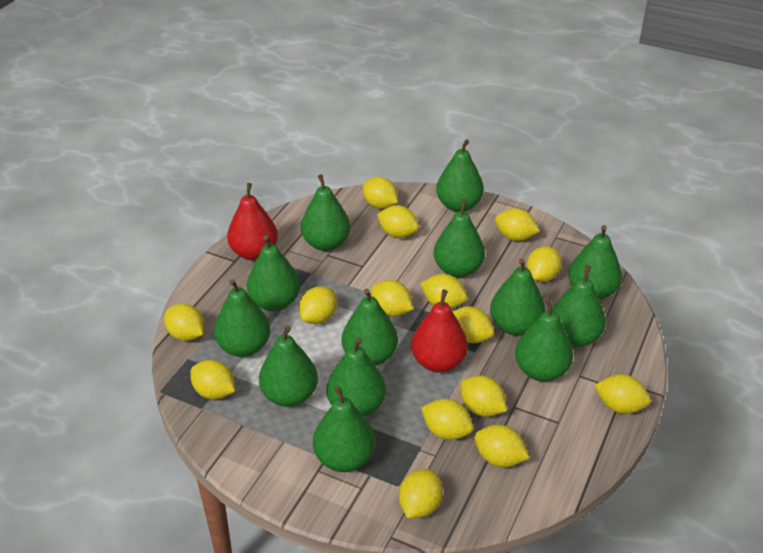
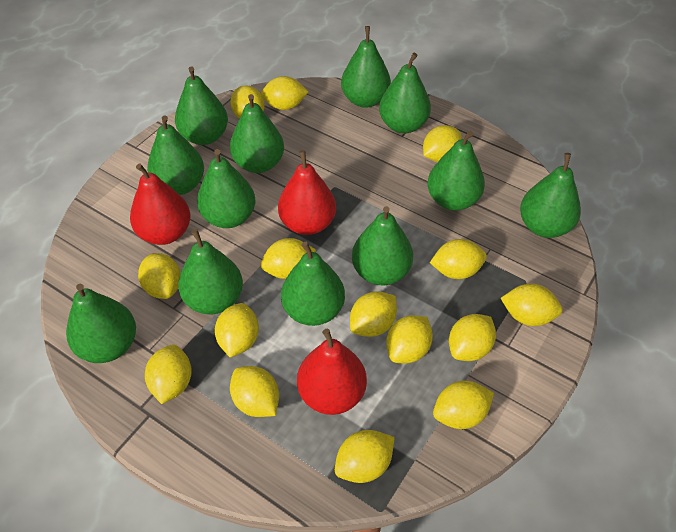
green pear: 13 -> 12
red pear: 2 -> 3

